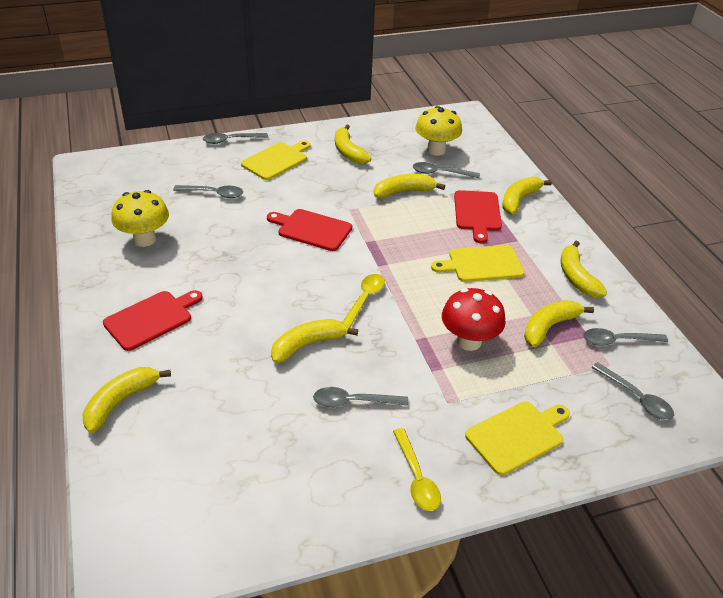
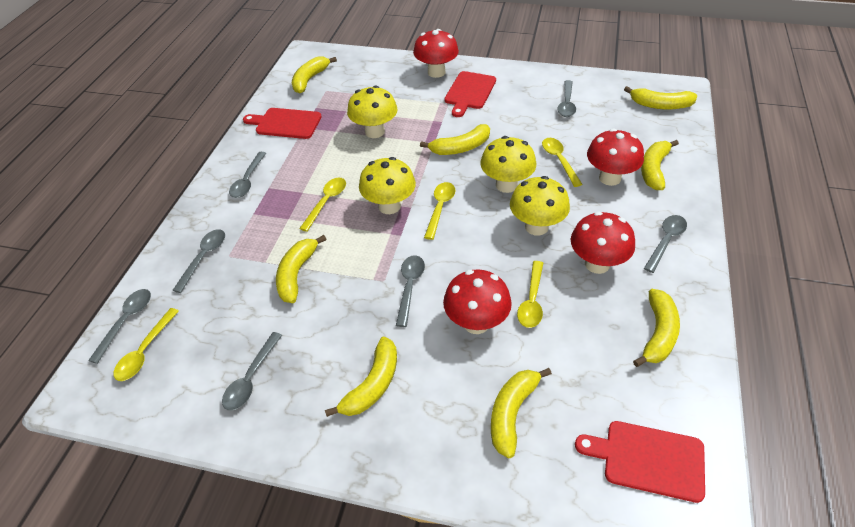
grey spoon: 6 -> 7
red mushroom: 1 -> 4
yellow banana: 7 -> 8
yellow cutting board: 3 -> 0
yellow mushroom: 2 -> 4
yellow spoon: 2 -> 5

